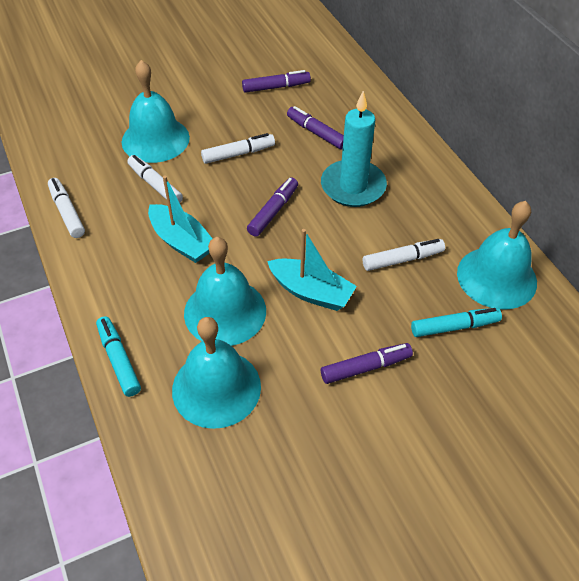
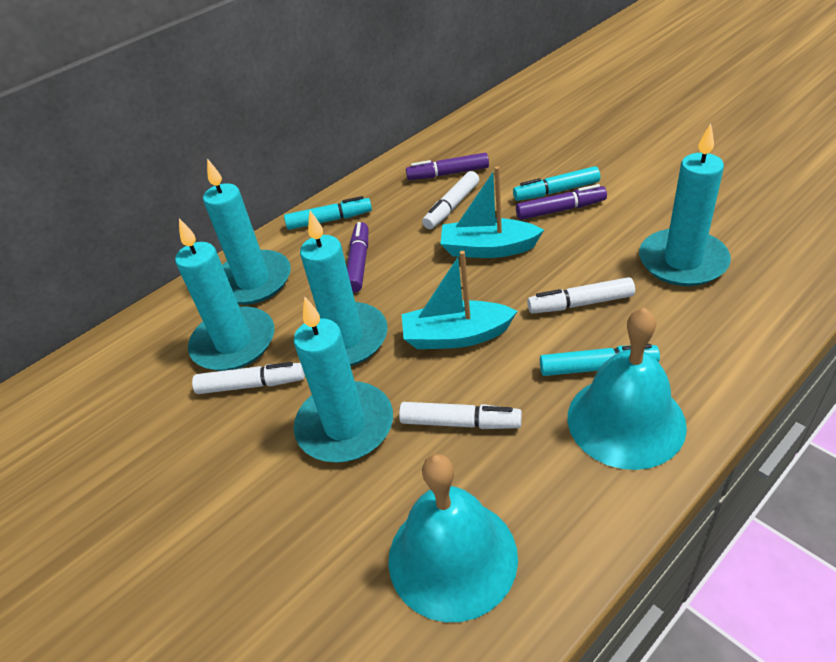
purple marker: 4 -> 3
turquoise bell: 4 -> 2
turquoise candle: 1 -> 5
turquoise marker: 2 -> 3

